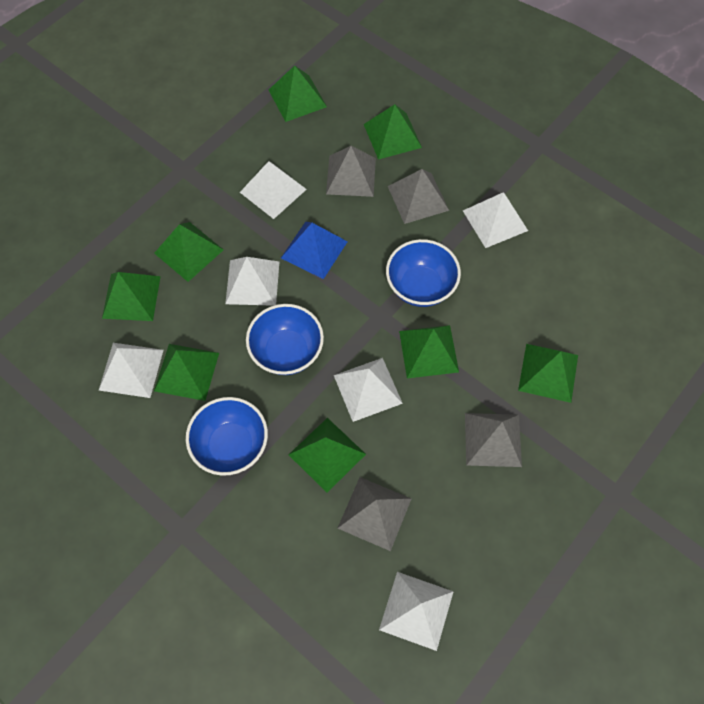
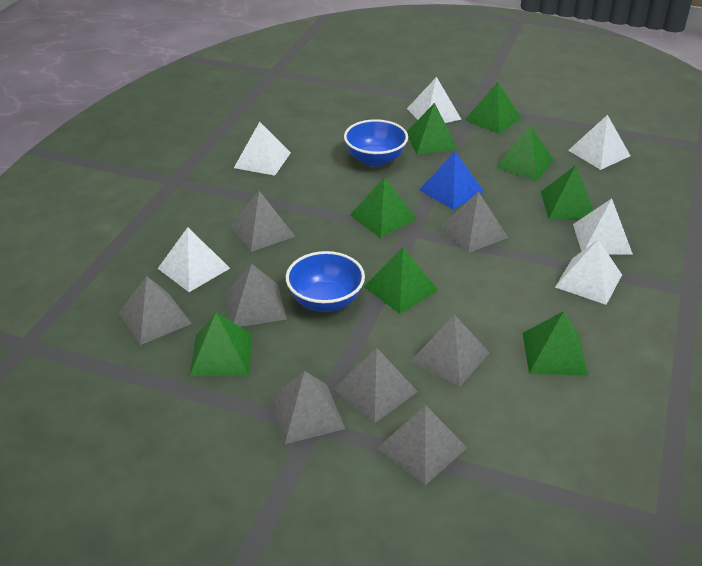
blue bowl: 3 -> 2
grey pyramid: 4 -> 8

